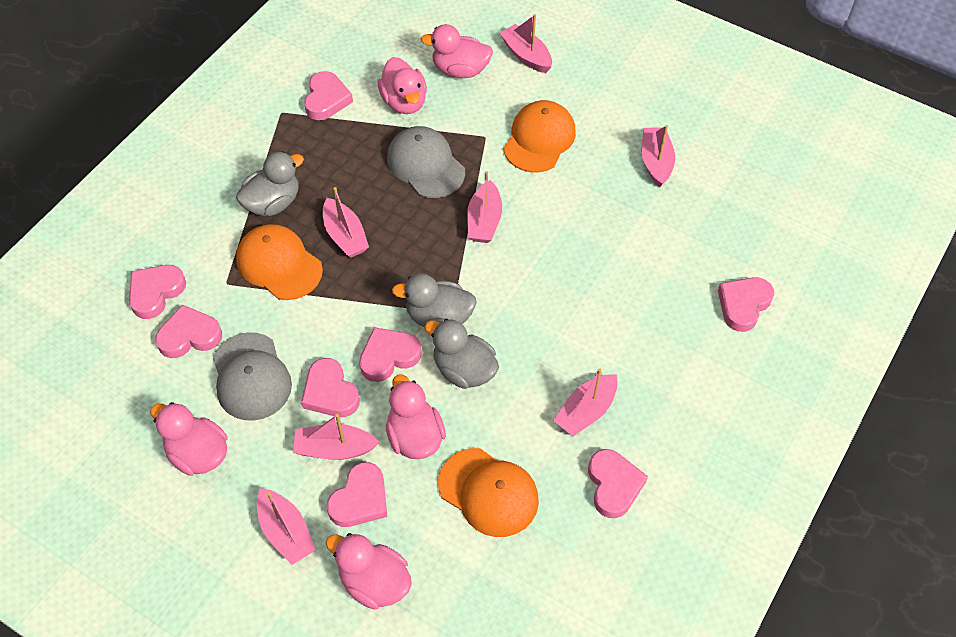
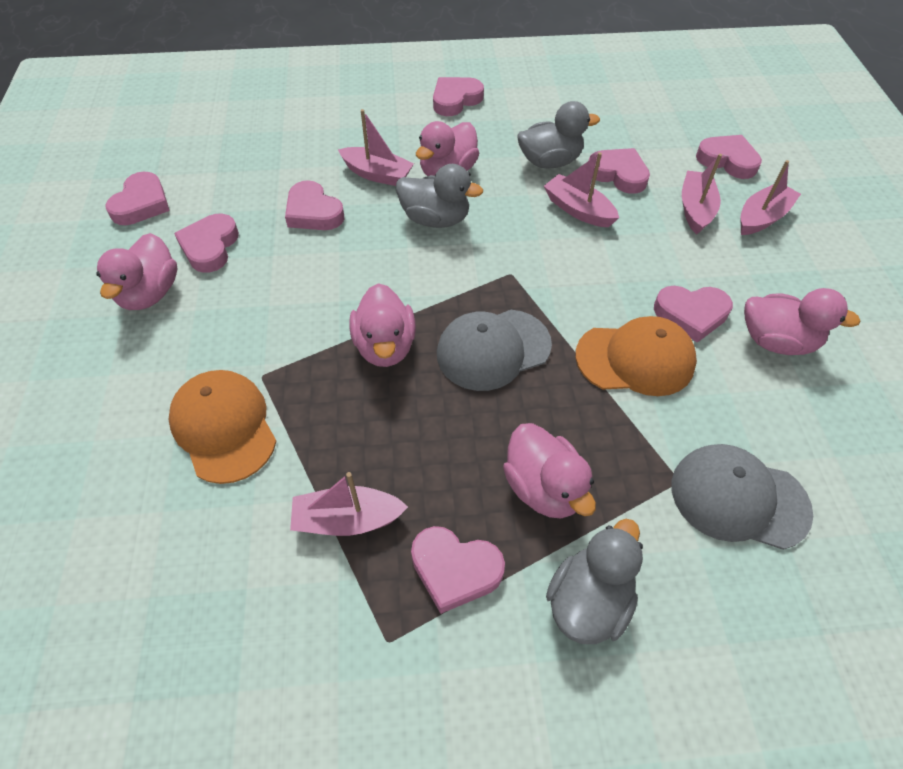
orange cap: 3 -> 2
pink boat: 7 -> 5

